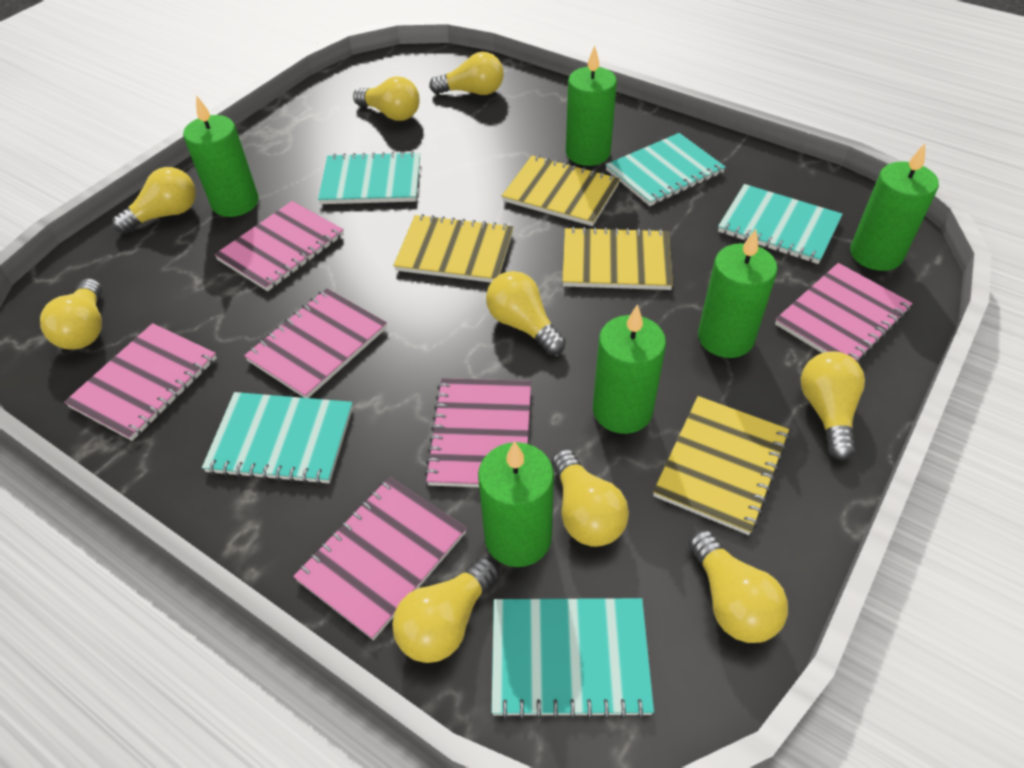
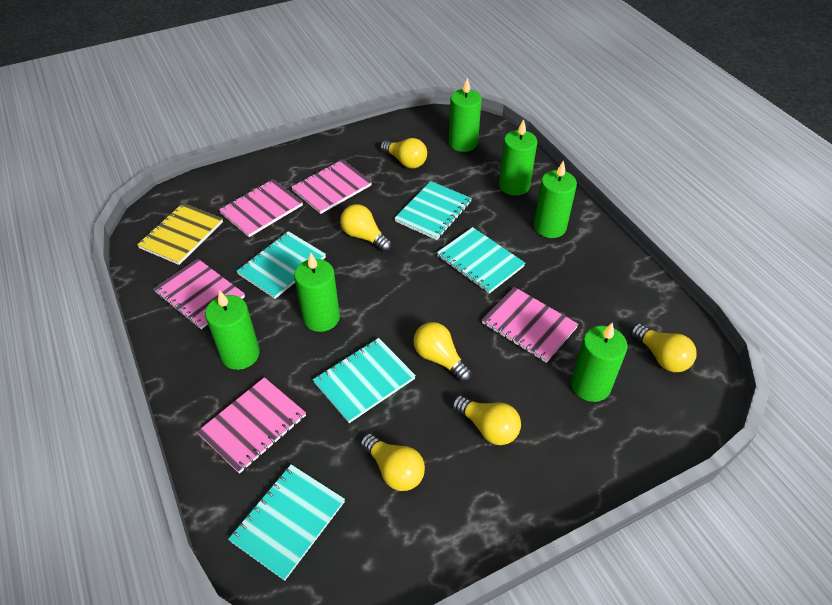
pink notebook: 6 -> 5
yellow light bulb: 9 -> 6
yellow notebook: 4 -> 1

